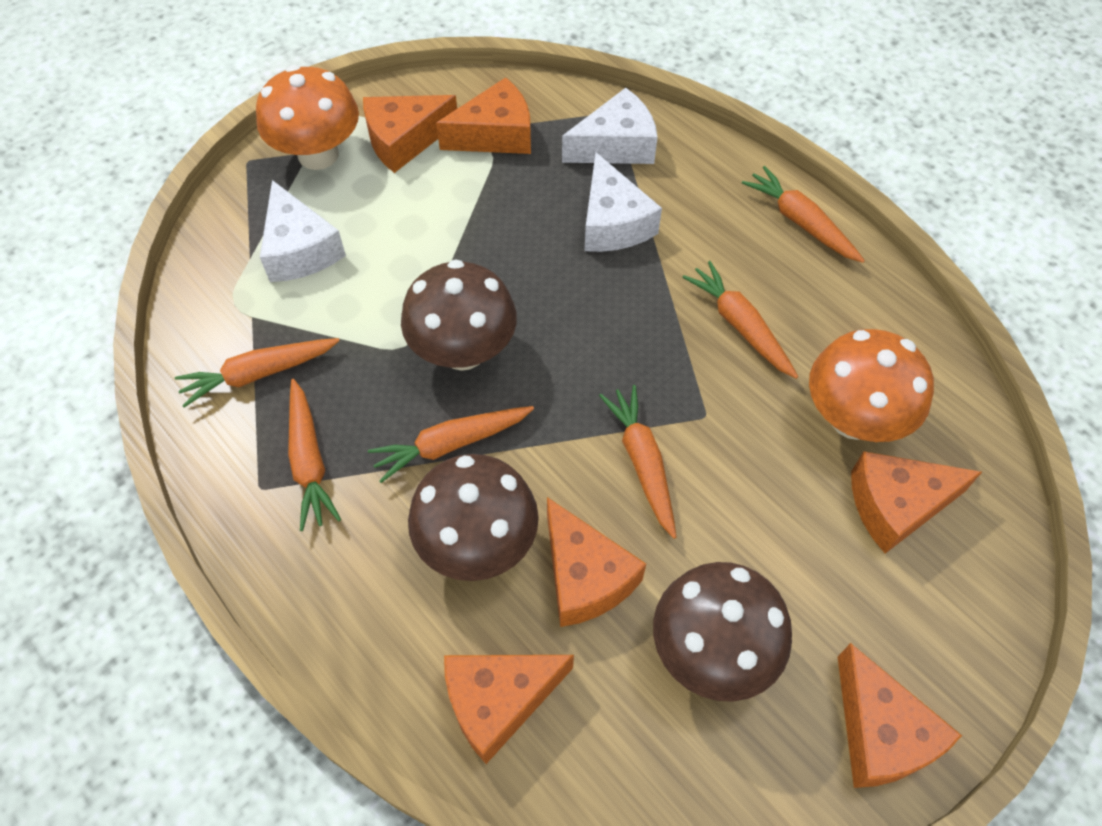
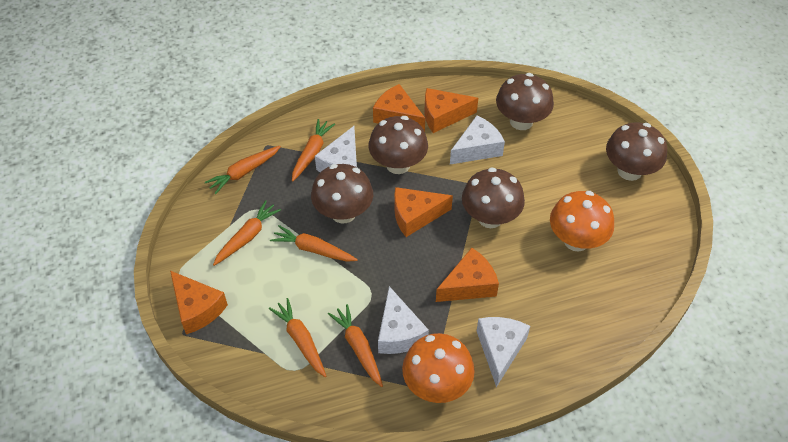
brown mushroom: 3 -> 5
orange cheese: 6 -> 5
white cheese: 3 -> 4

